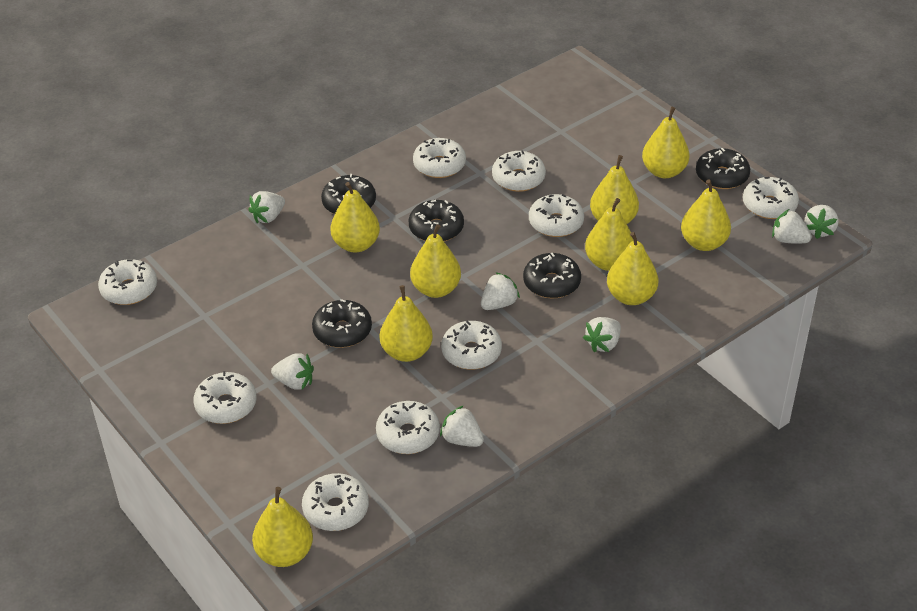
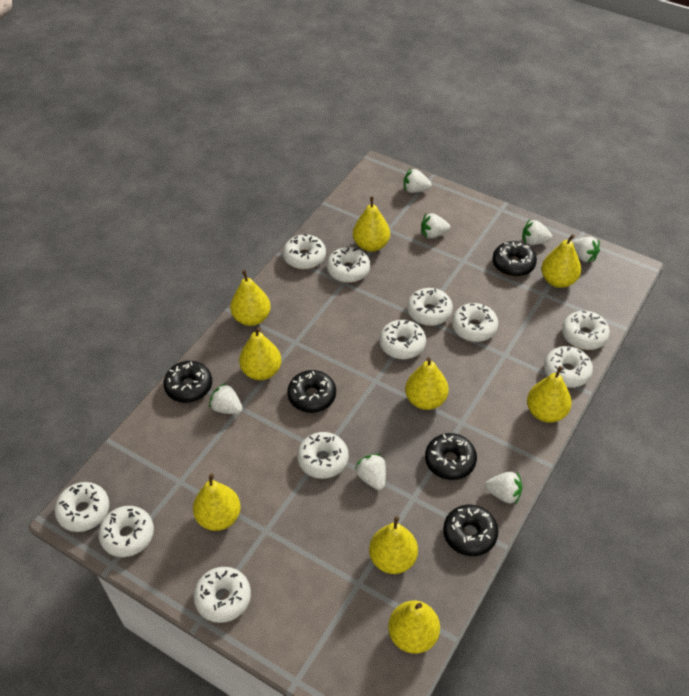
white donut: 9 -> 11

